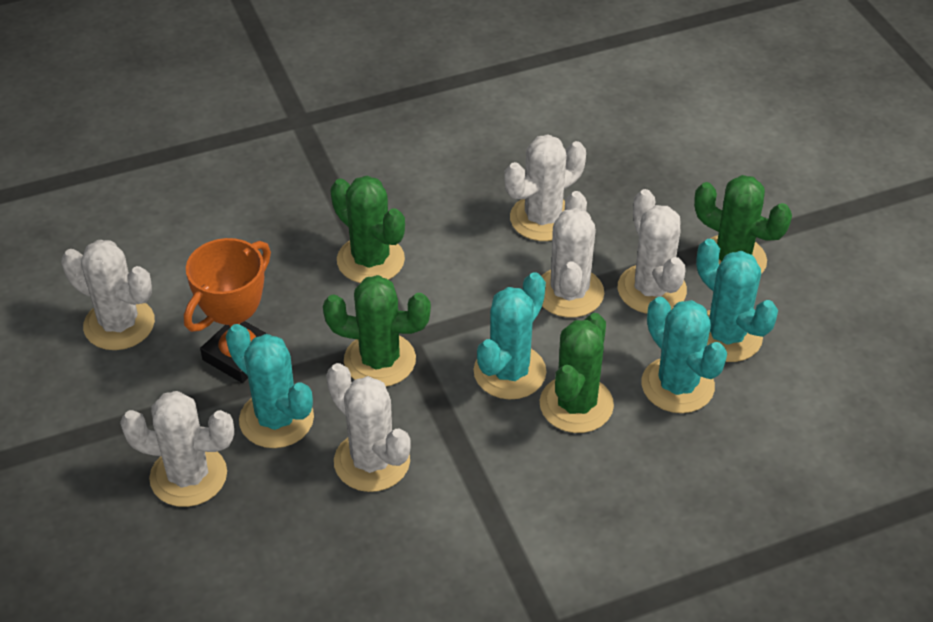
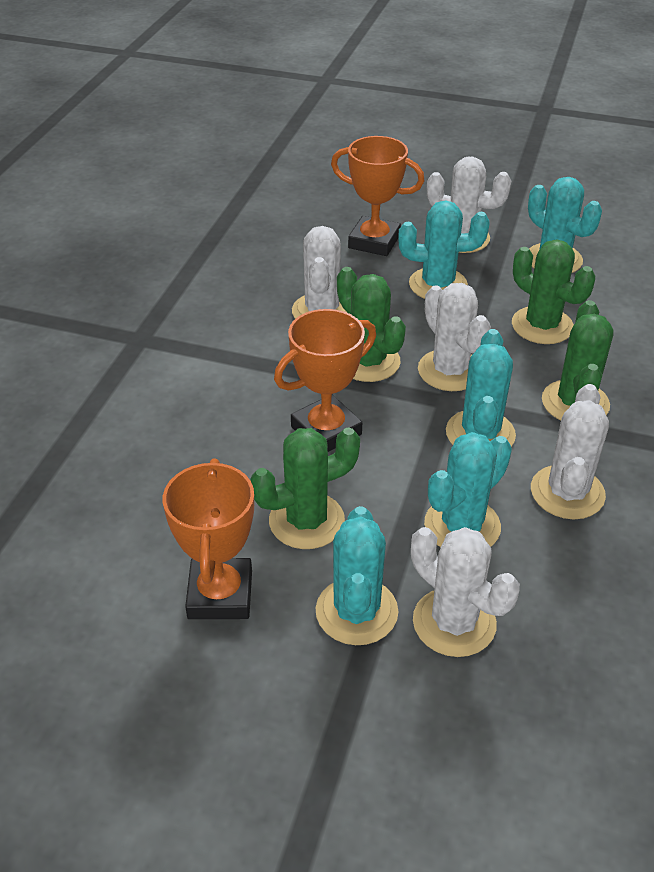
orange trophy: 1 -> 3
turquoise cactus: 4 -> 5
white cactus: 6 -> 5

